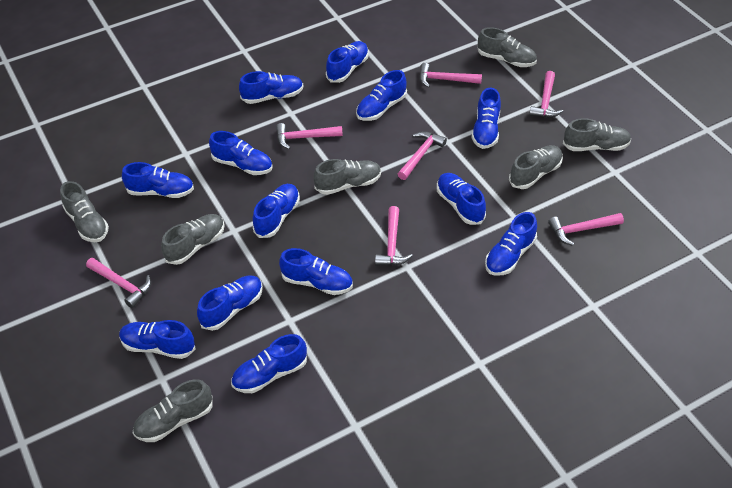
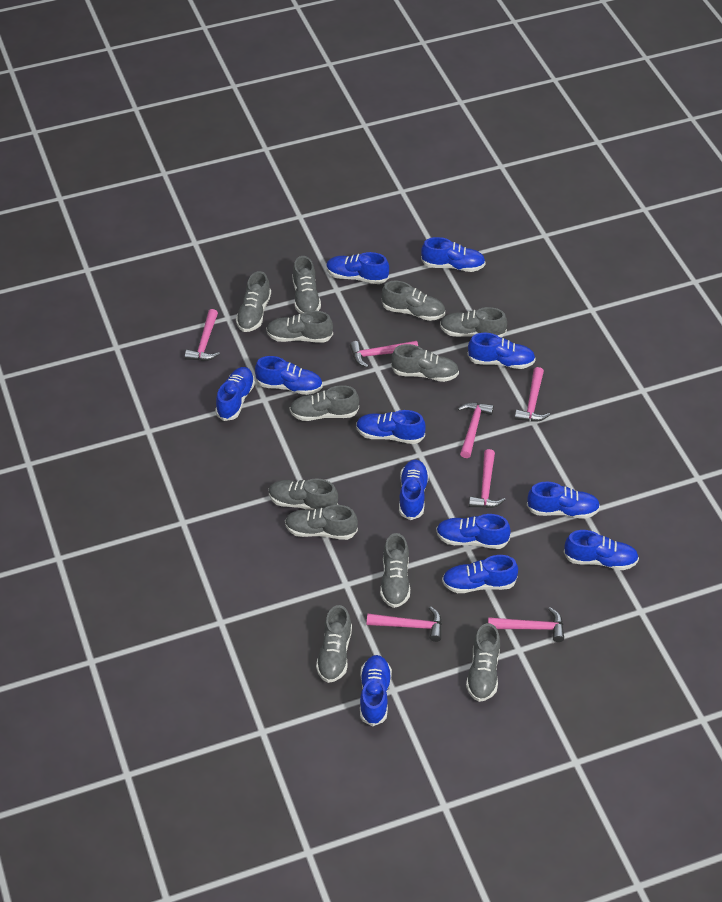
blue shoe: 13 -> 12
grey shoe: 7 -> 12

